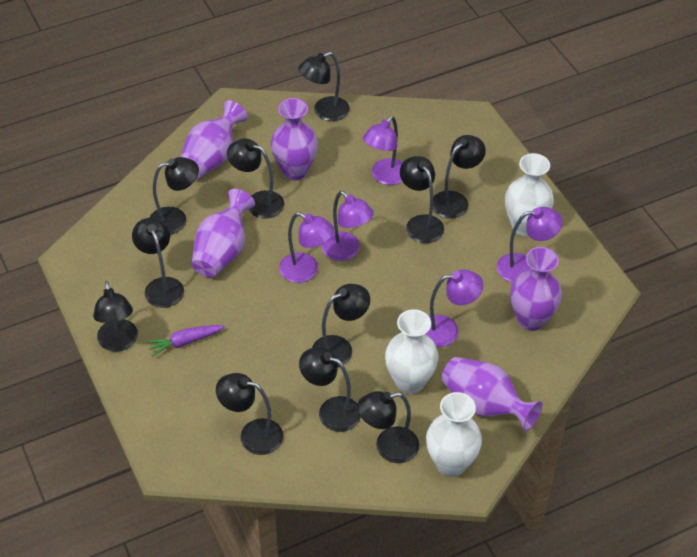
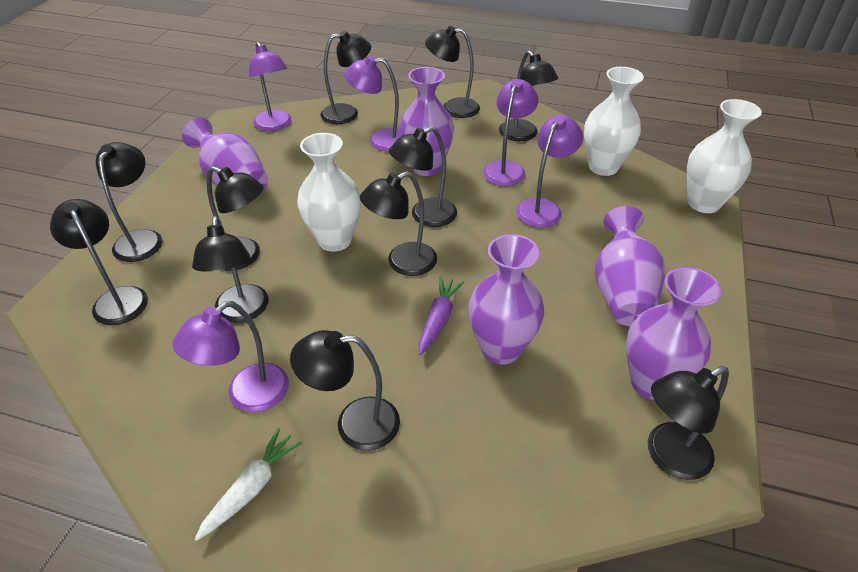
white carrot: 0 -> 1

